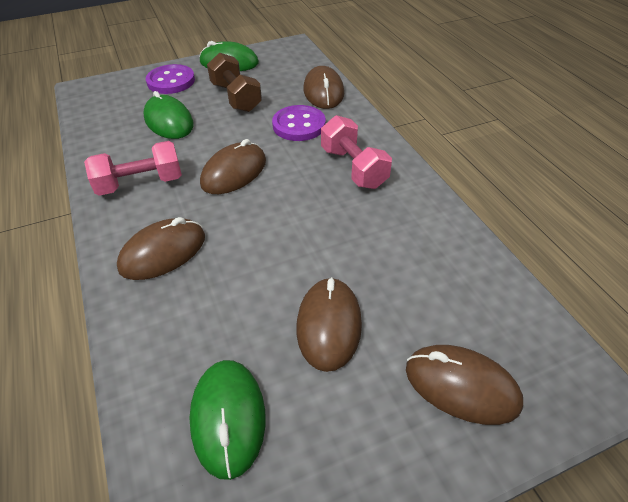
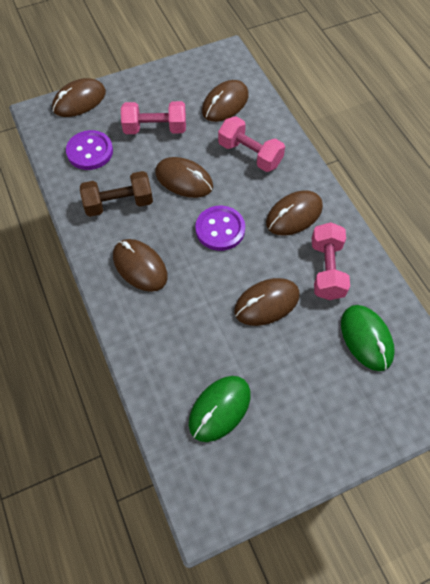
brown mouse: 5 -> 6
green mouse: 3 -> 2
pink dumbbell: 2 -> 3

